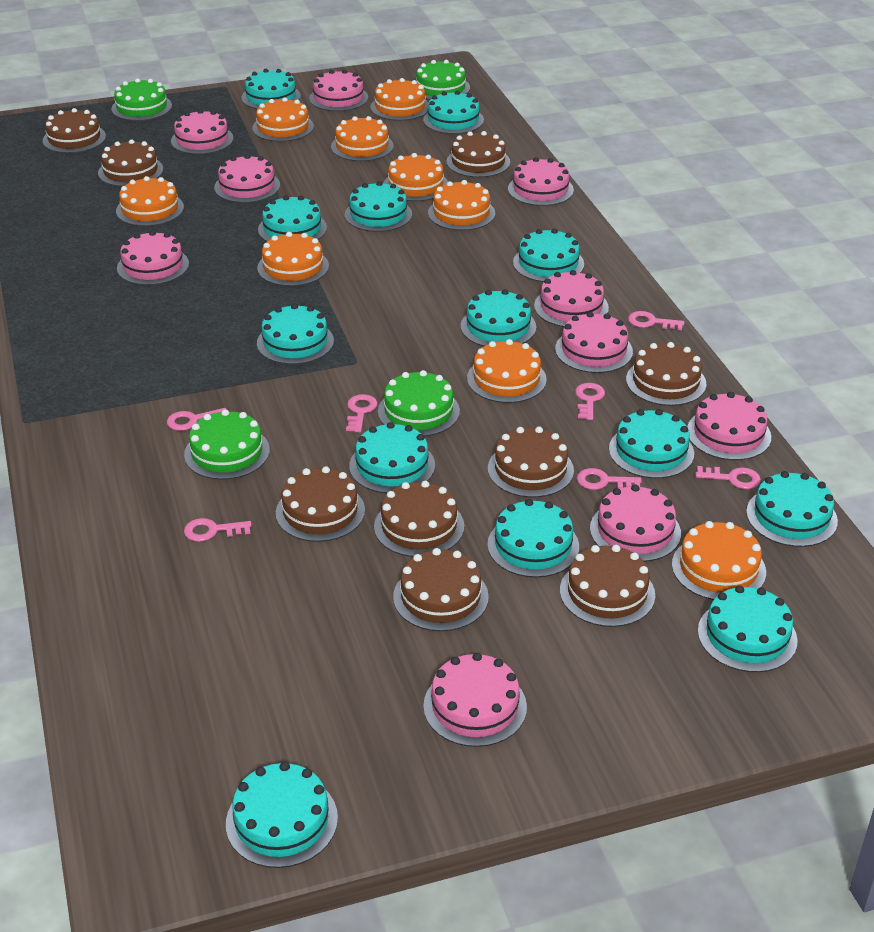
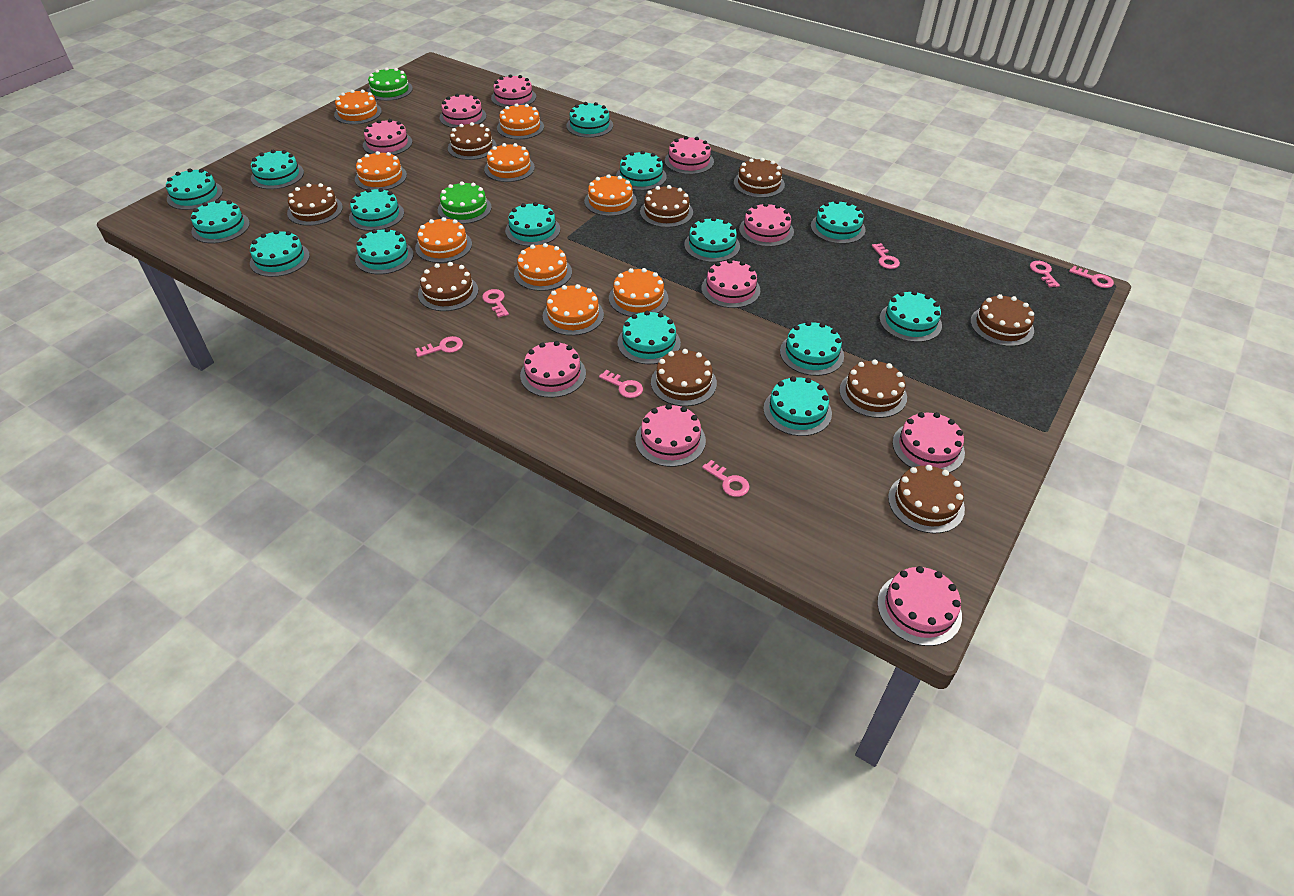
green cake: 4 -> 2
turquoise cake: 13 -> 15

